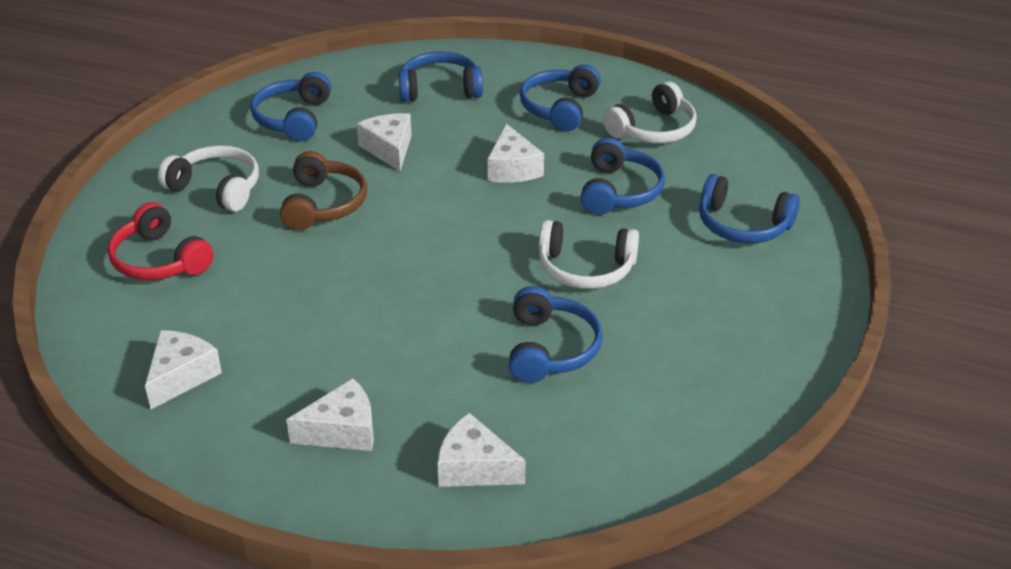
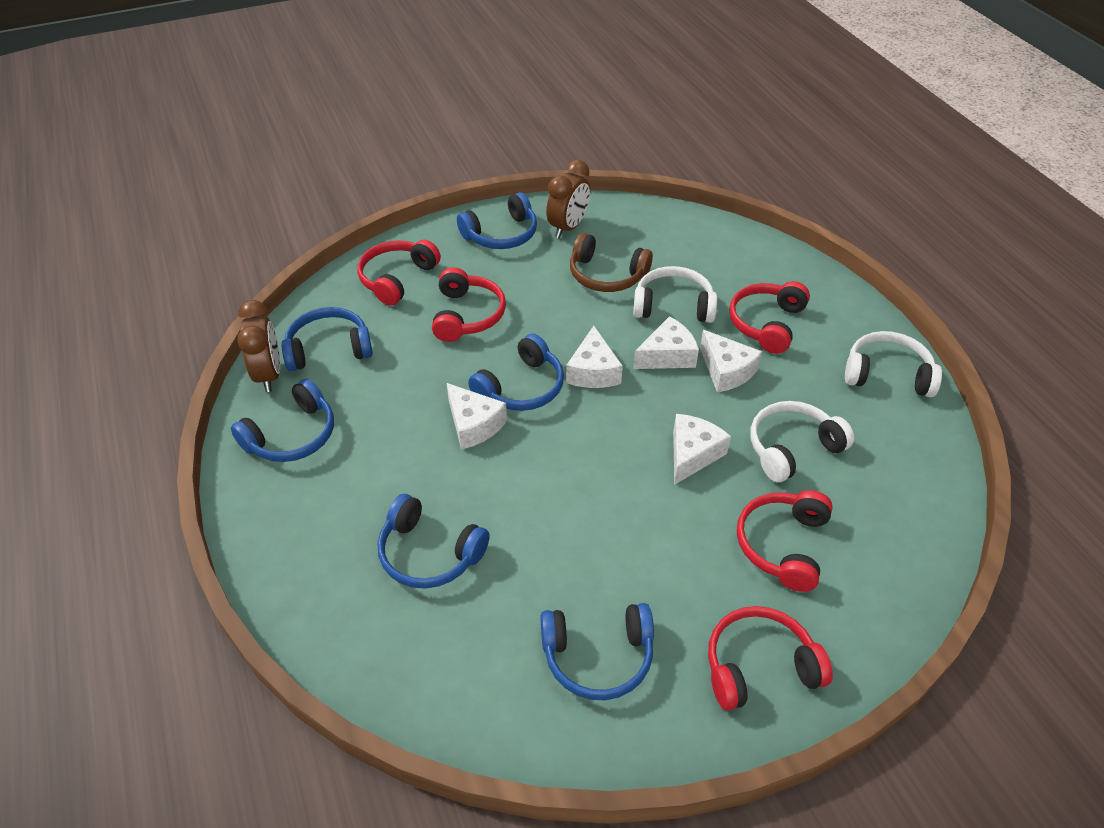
brown clock: 0 -> 2
red headphones: 1 -> 5

